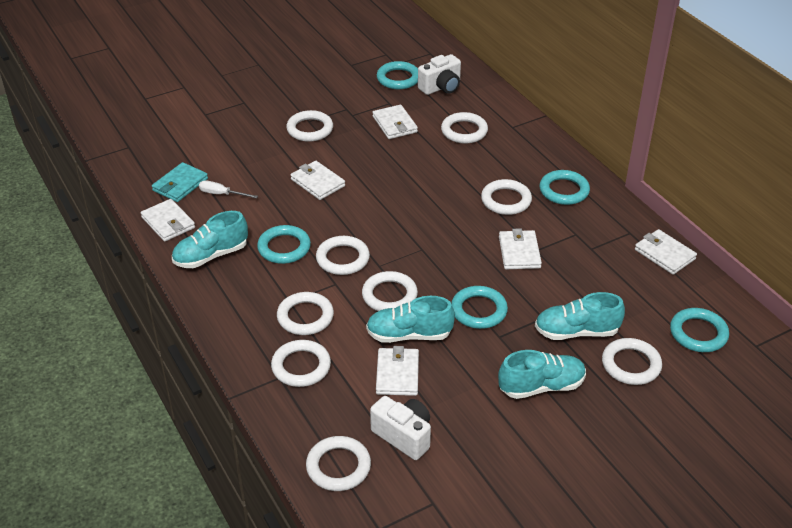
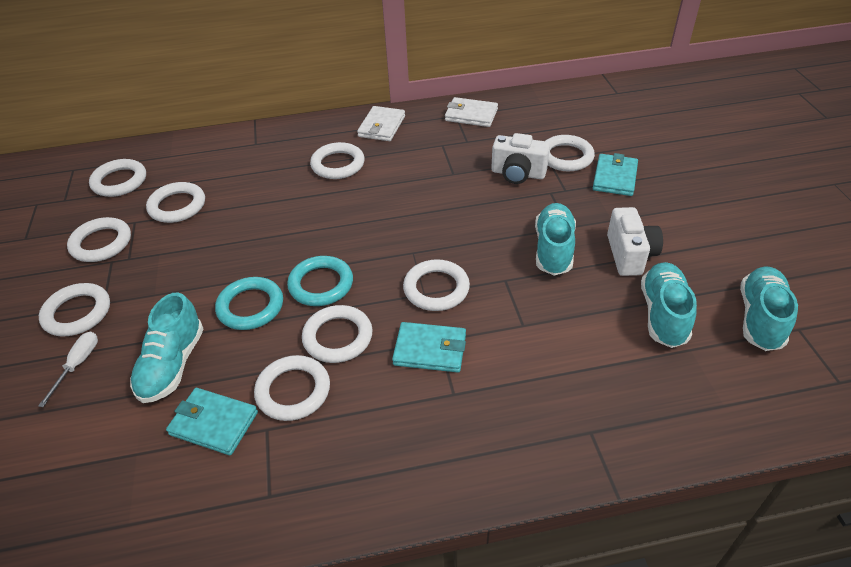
turquoise ring: 5 -> 2
turquoise wallet: 1 -> 3
white wallet: 6 -> 2

